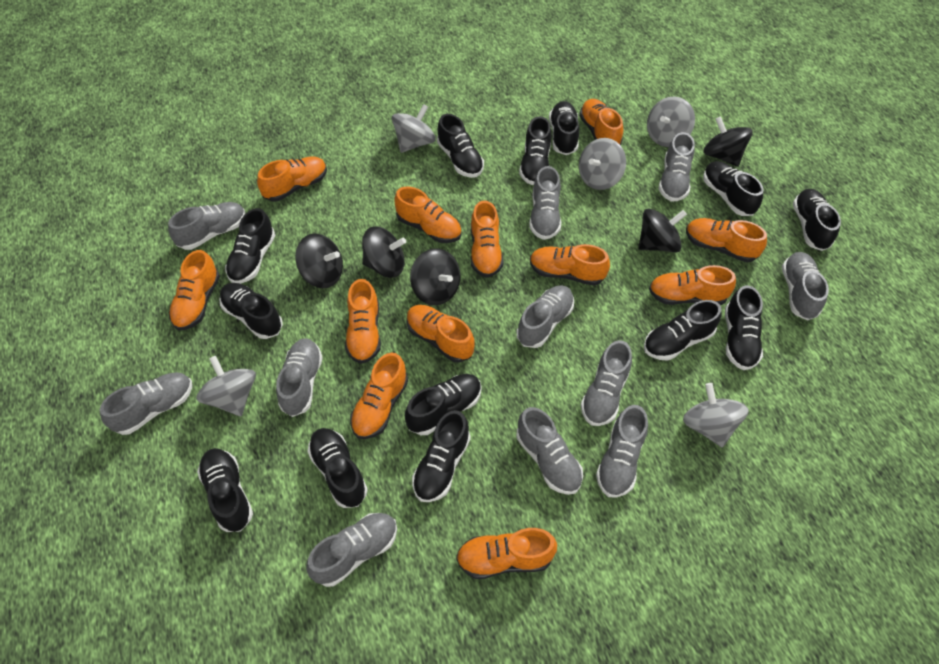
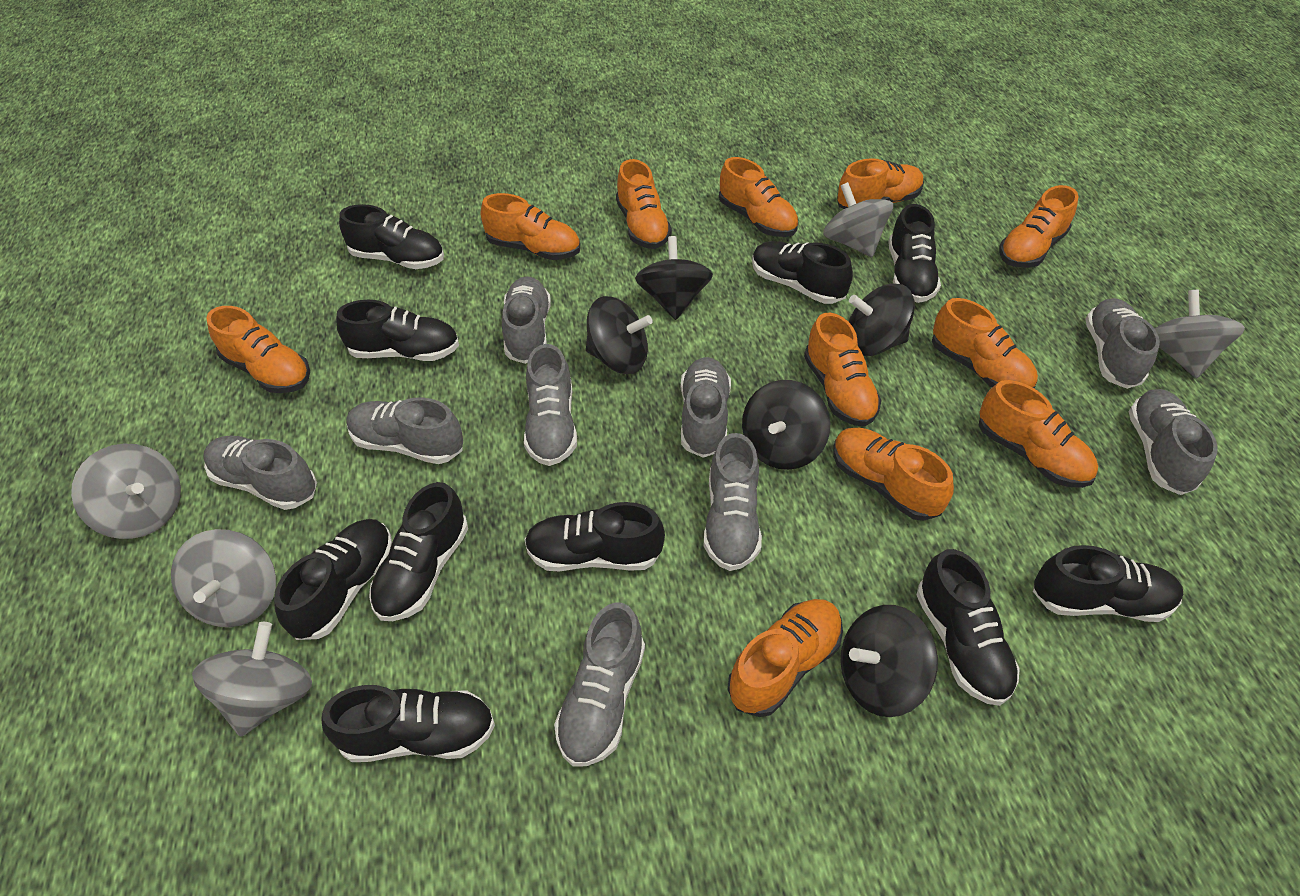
black shoe: 13 -> 10
grey shoe: 11 -> 9
orange shoe: 12 -> 11

